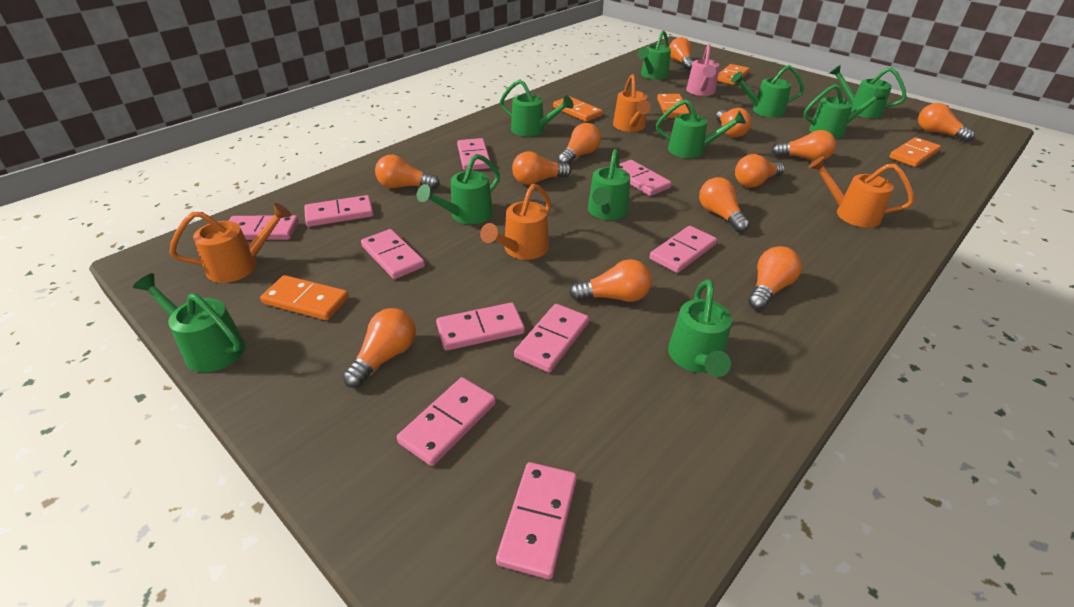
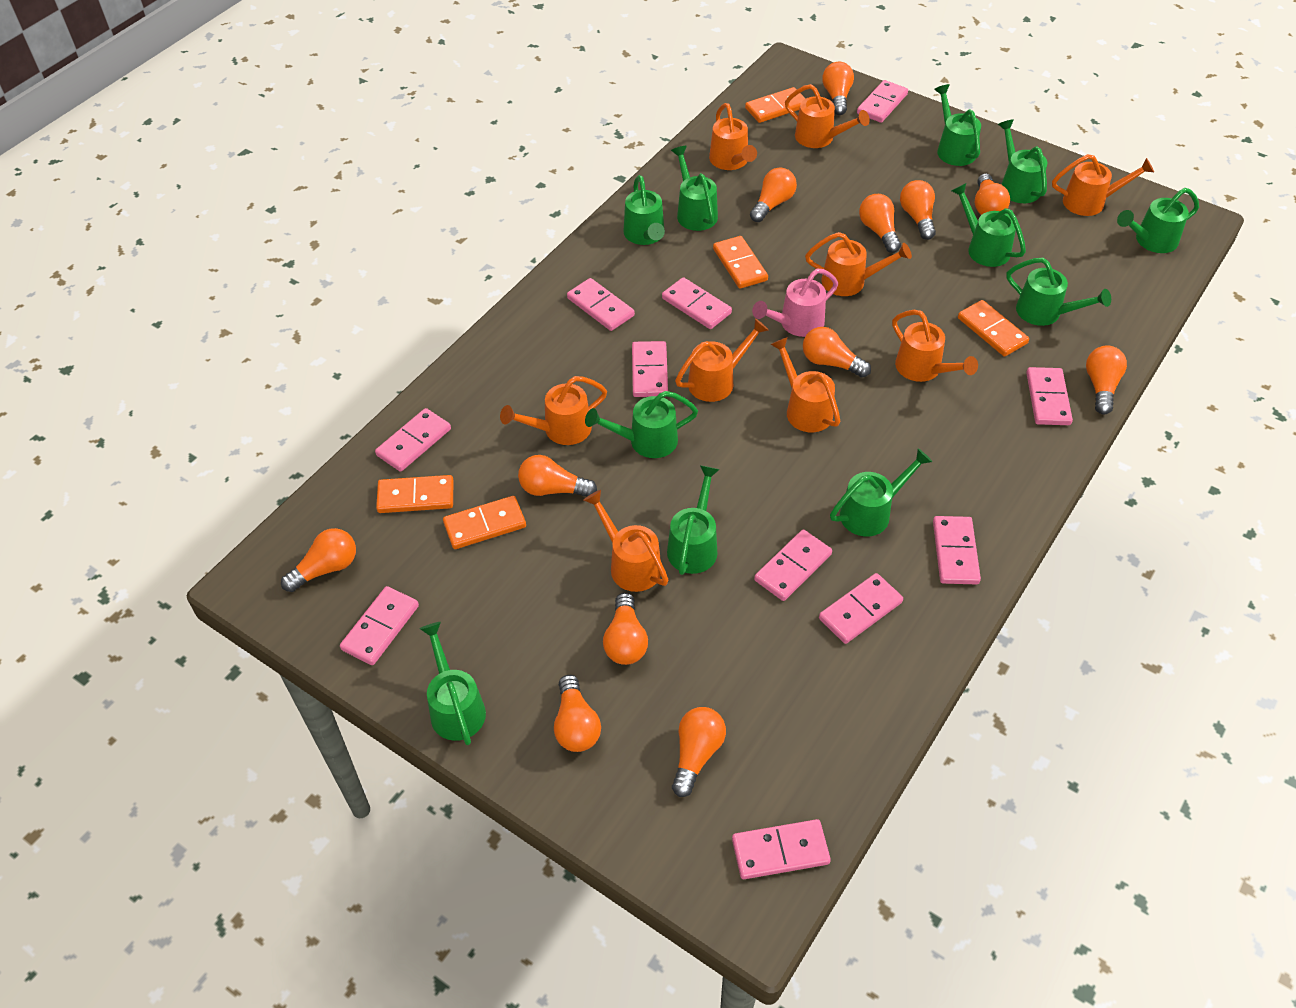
green watering can: 10 -> 11
orange watering can: 4 -> 9
pink domino: 10 -> 11

